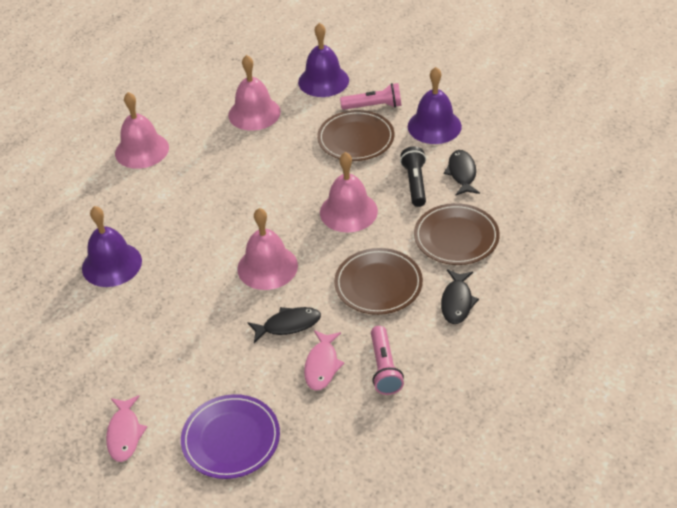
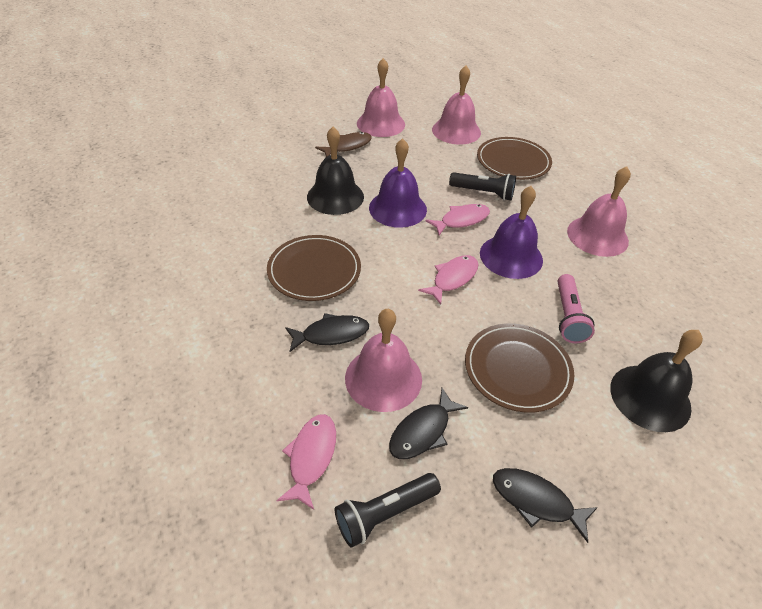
black bell: 0 -> 2
black flashlight: 1 -> 2
brown fish: 0 -> 1
pink fish: 2 -> 3
pink flashlight: 2 -> 1
purple bell: 3 -> 2
purple plate: 1 -> 0

